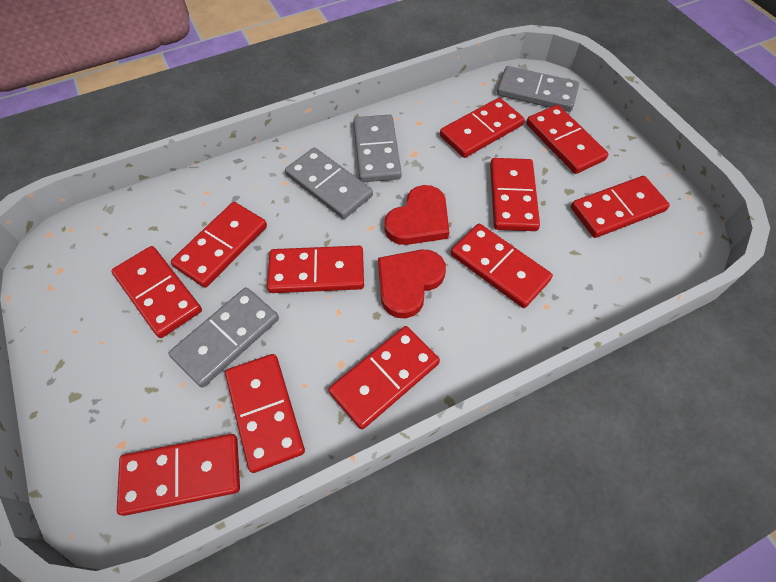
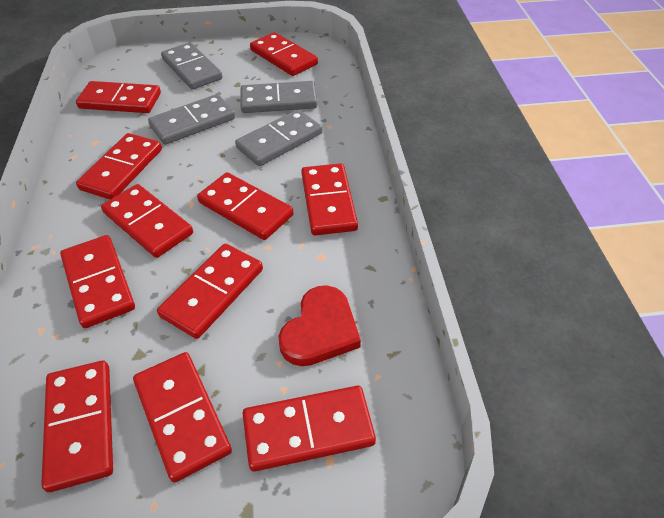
red heart: 2 -> 1

